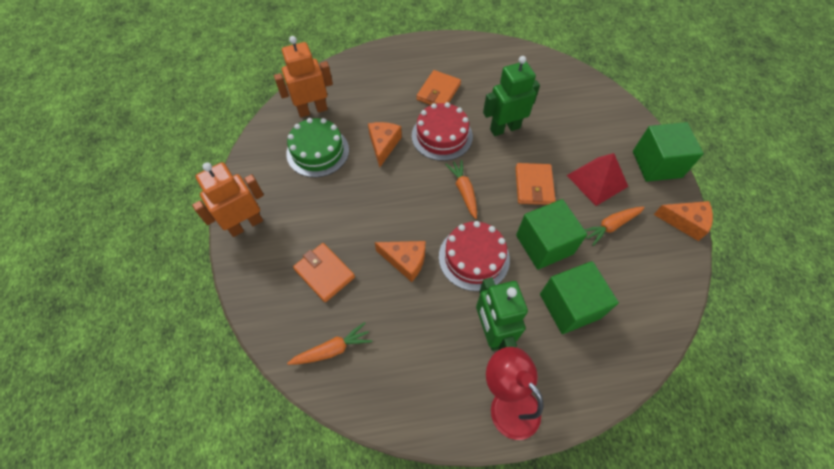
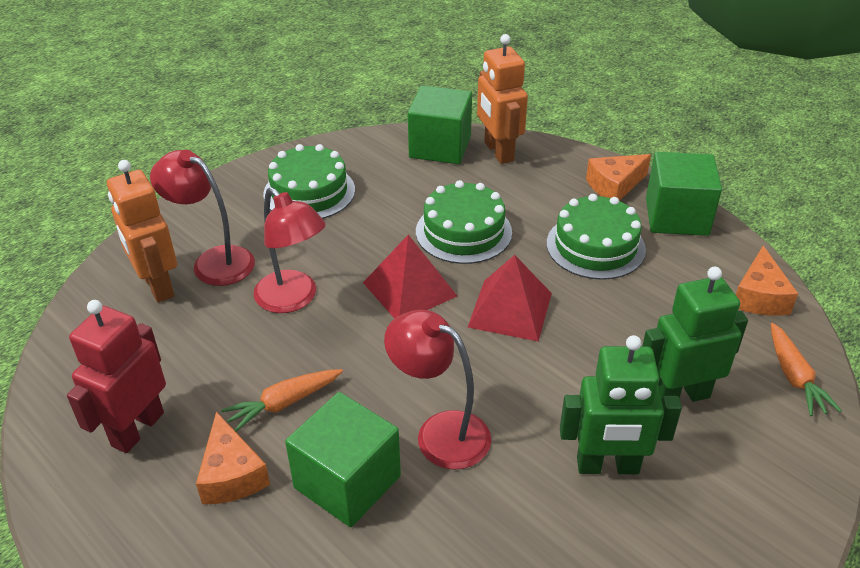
green cake: 1 -> 3
orange carrot: 3 -> 2
orange wallet: 3 -> 0
red cake: 2 -> 0
red lamp: 1 -> 3
red pyramid: 1 -> 2
red robot: 0 -> 1

